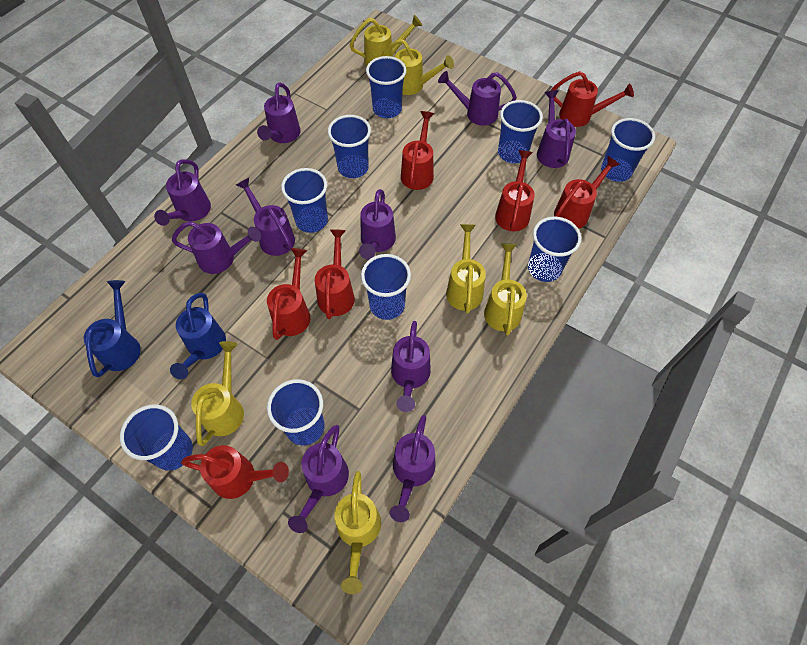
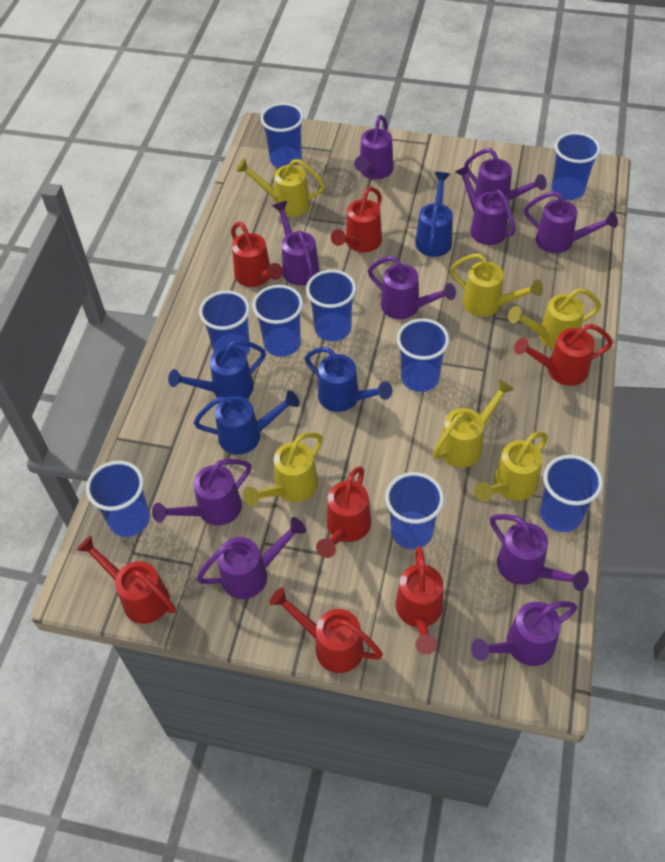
blue watering can: 2 -> 4

